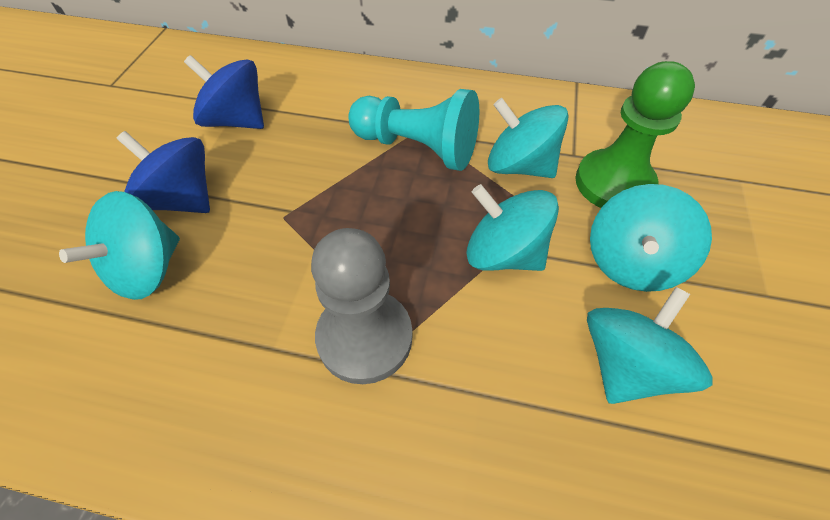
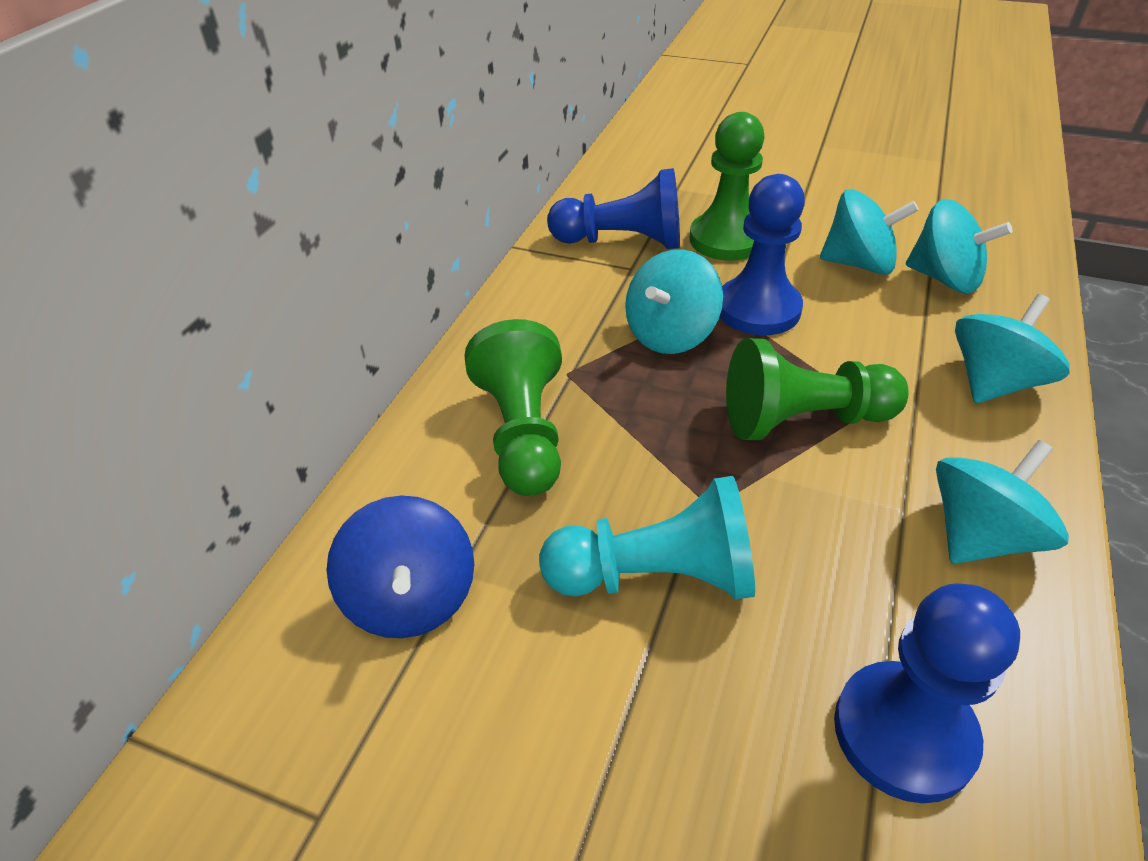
blue pawn: 0 -> 3
blue spinning top: 2 -> 1
green pawn: 1 -> 3
grey pawn: 1 -> 0

